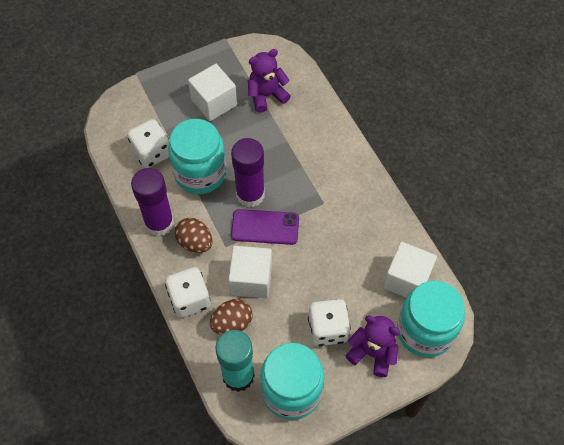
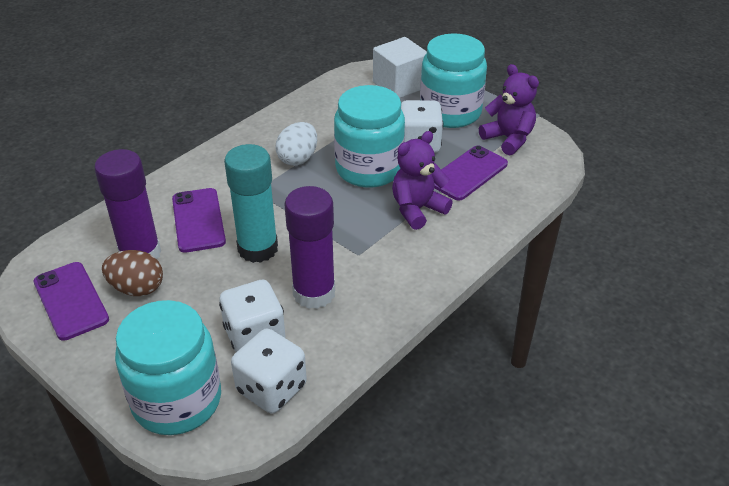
brown egg: 2 -> 1
purple phone: 1 -> 3
white cube: 3 -> 1
white egg: 0 -> 1

